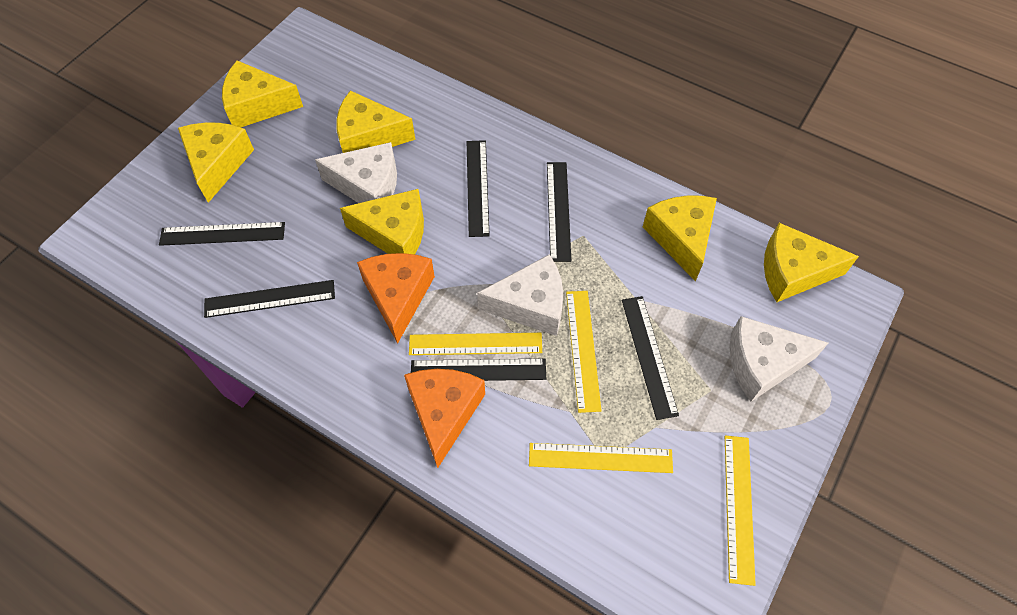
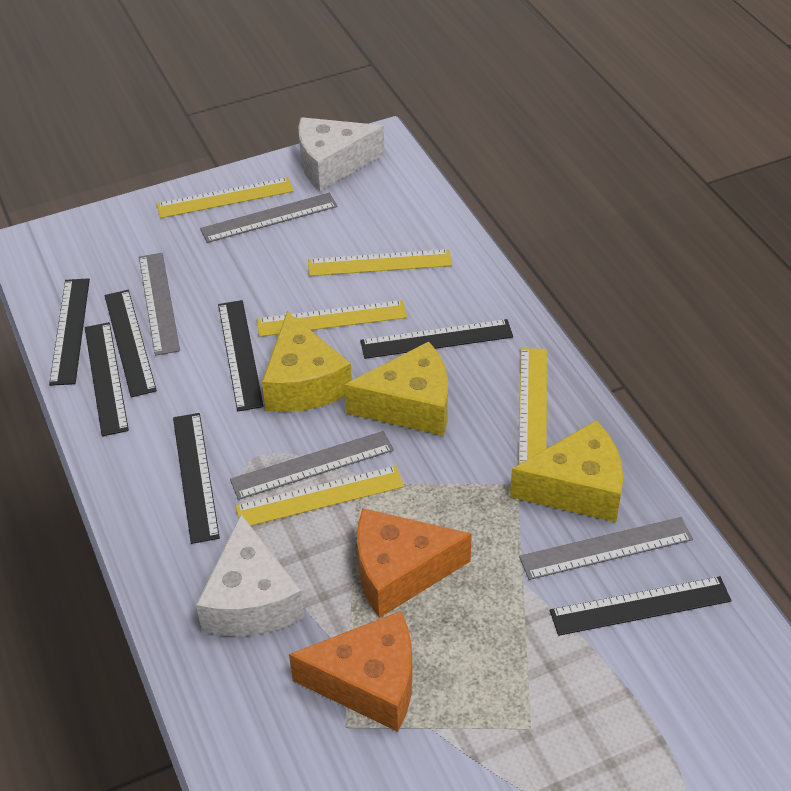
black ruler: 6 -> 7
grey ruler: 0 -> 4
white cheese: 3 -> 2
yellow cheese: 6 -> 3
yellow ruler: 4 -> 5

